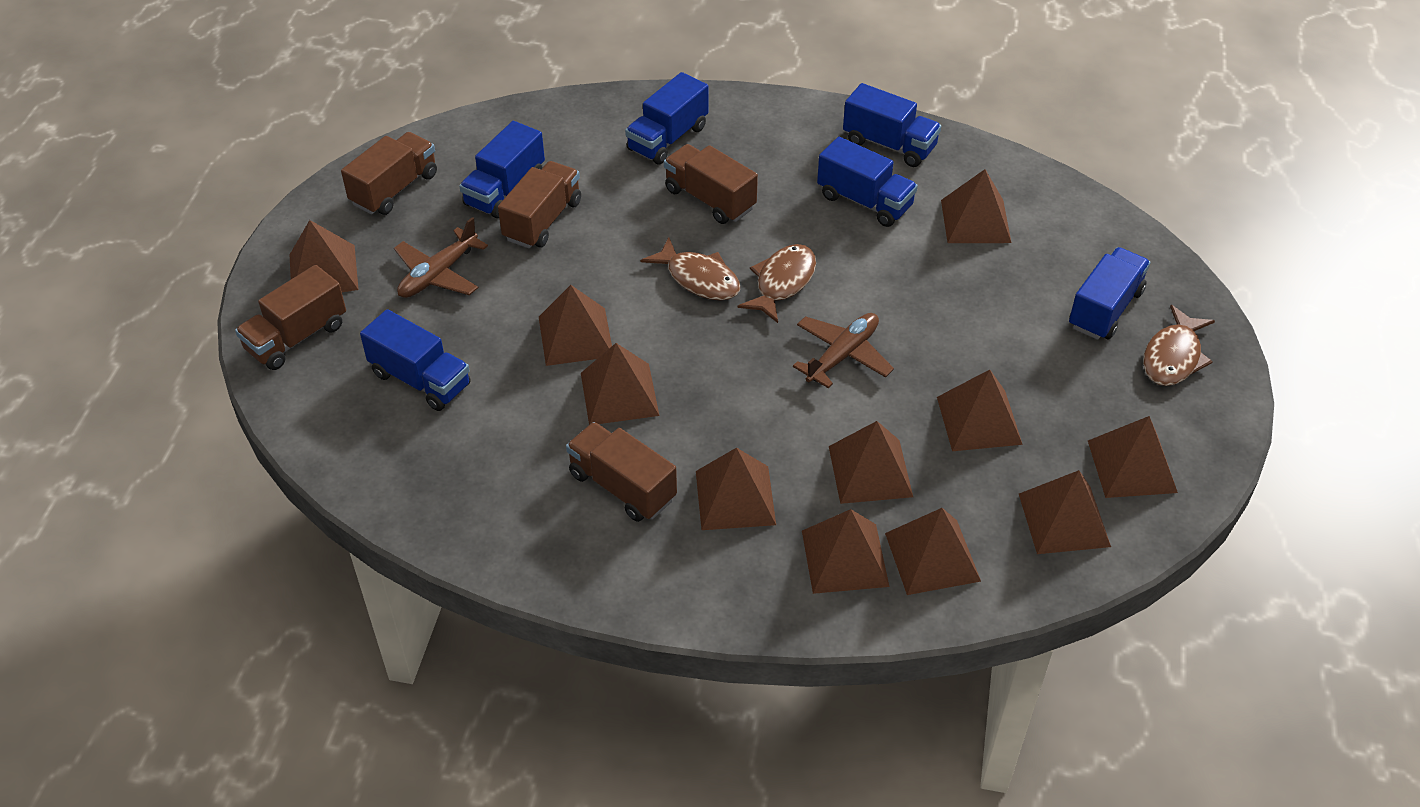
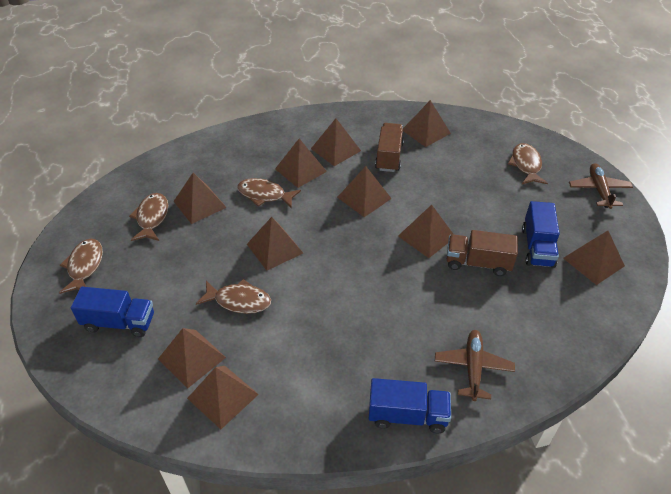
blue truck: 6 -> 3
brown fish: 3 -> 5
brown pyramid: 11 -> 10
brown truck: 5 -> 2

